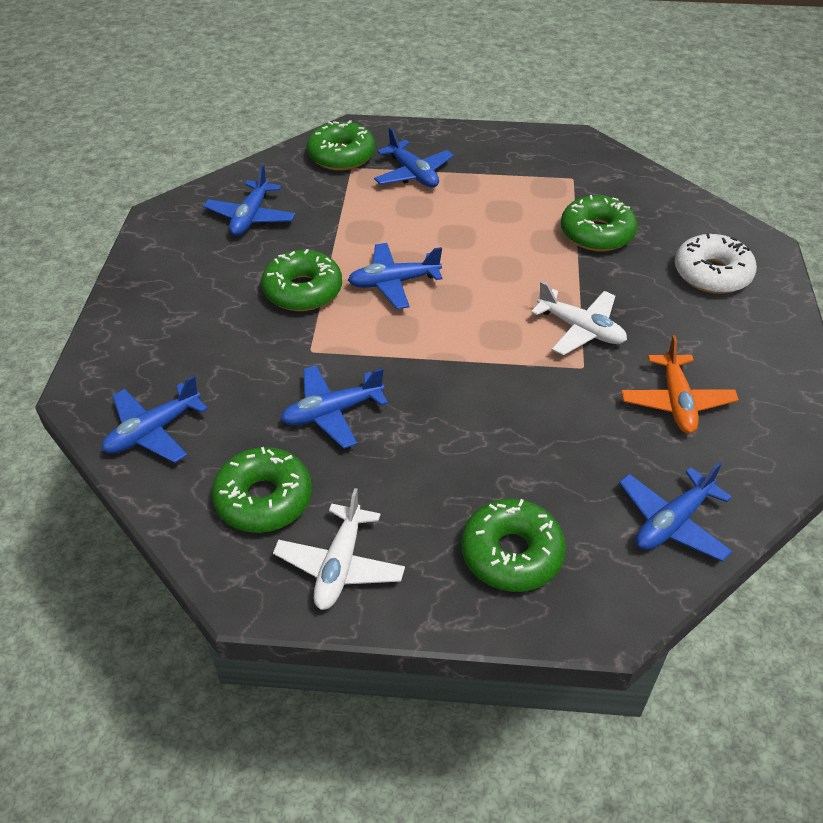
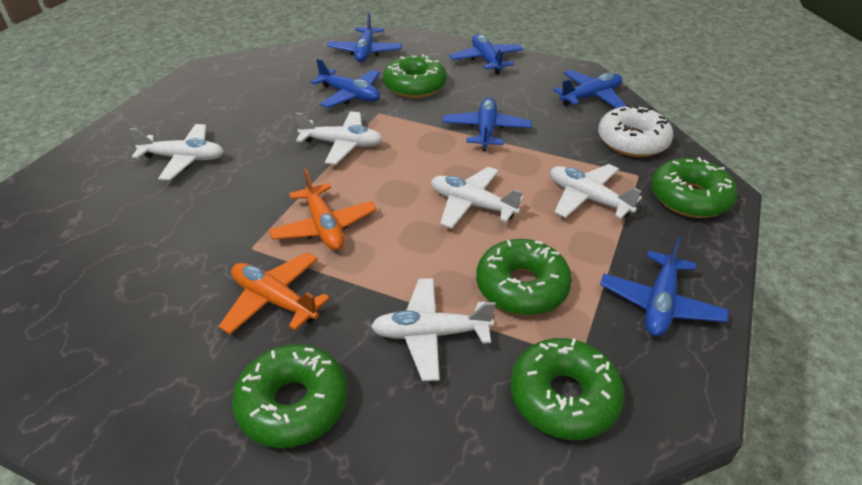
orange plane: 1 -> 2
white plane: 2 -> 5

